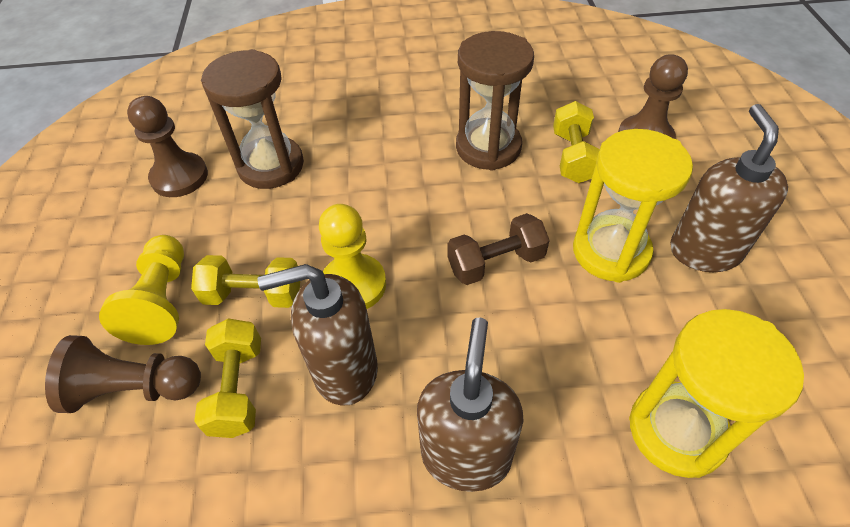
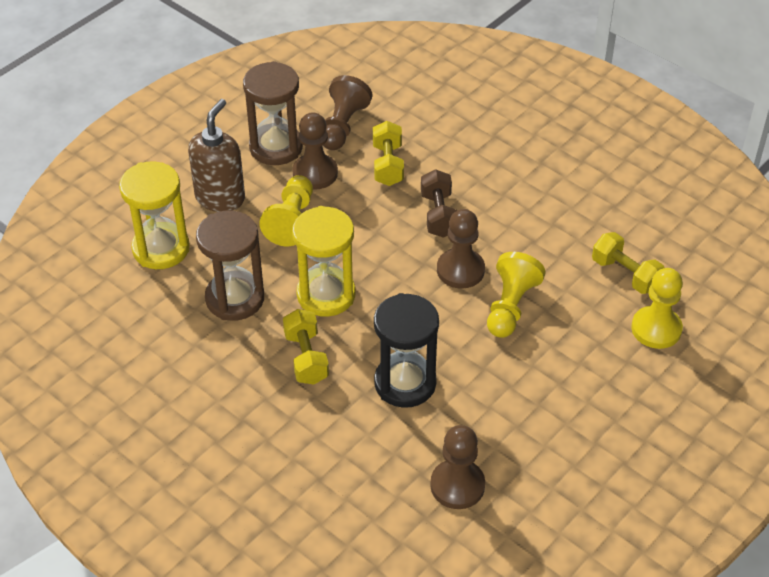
black hourglass: 0 -> 1
brown pawn: 3 -> 4
brown soap dispenser: 3 -> 1
yellow pawn: 2 -> 3

